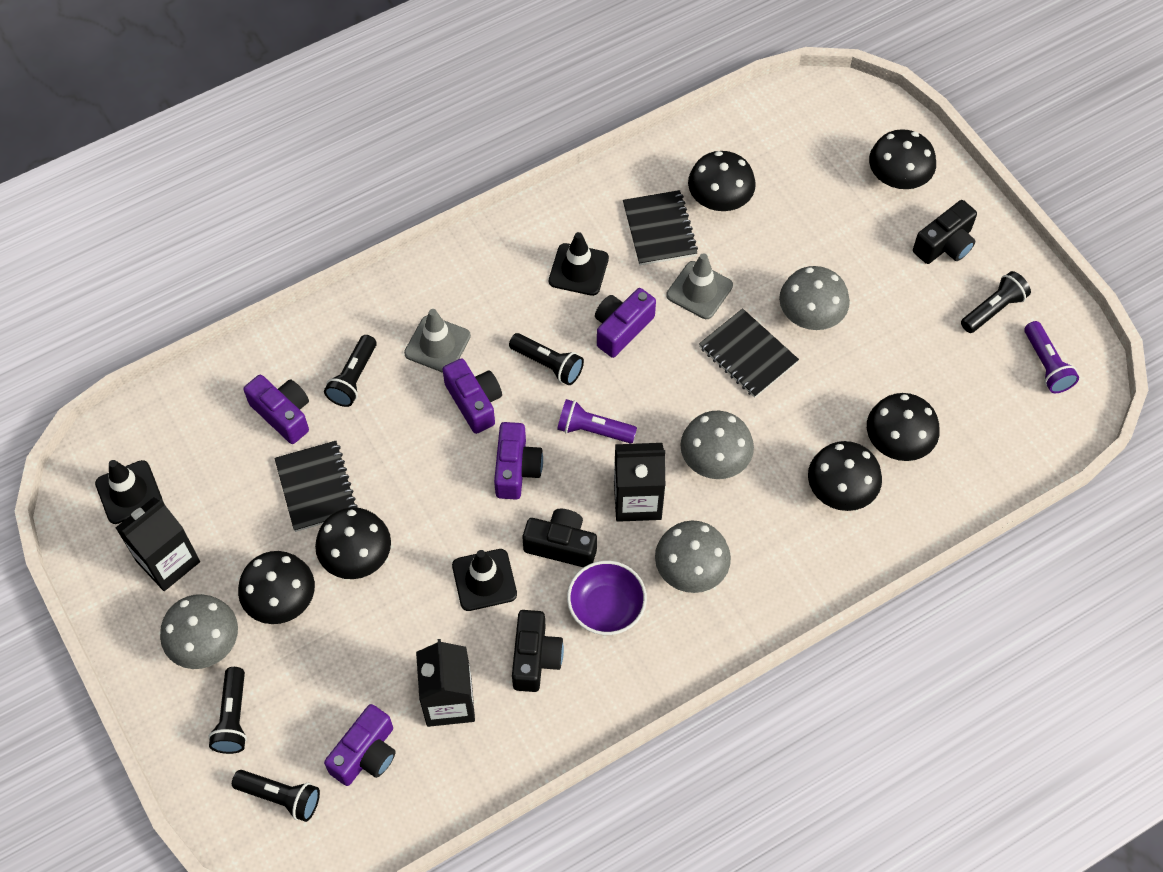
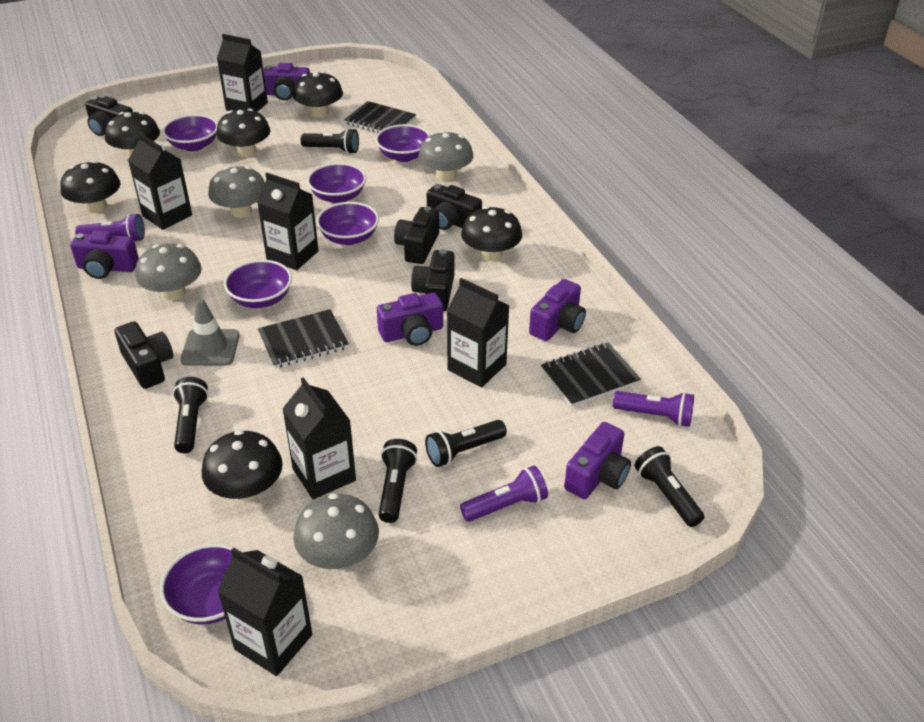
black camera: 3 -> 5
black carton: 3 -> 6
black traffic cone: 3 -> 0
grey traffic cone: 2 -> 1
purple bowl: 1 -> 6
purple flashlight: 2 -> 3

